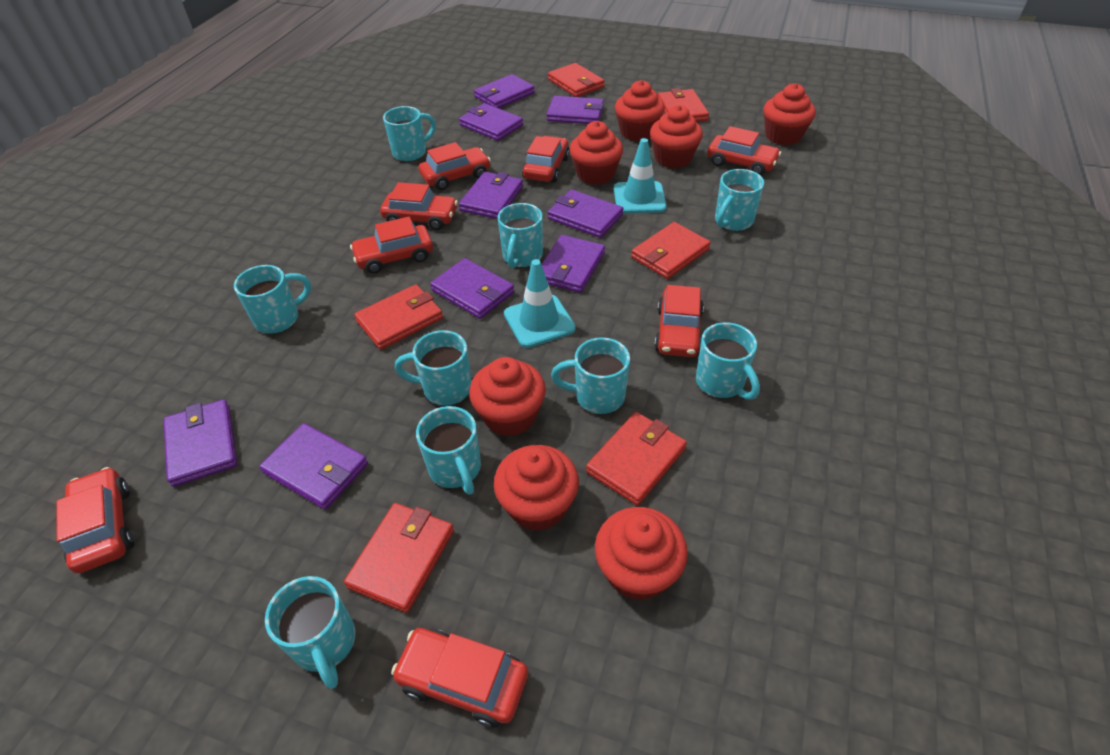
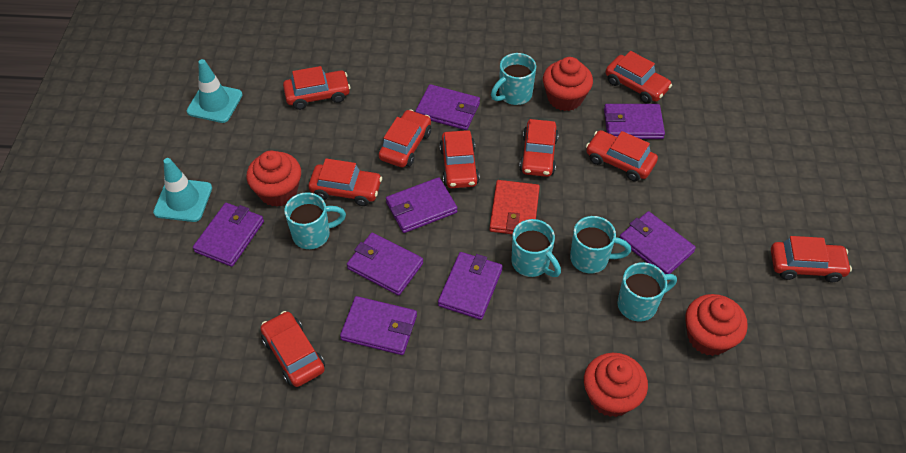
purple wallet: 9 -> 8
red car: 8 -> 9
red cupcake: 7 -> 4
red wallet: 6 -> 1
turquoise mug: 9 -> 5

